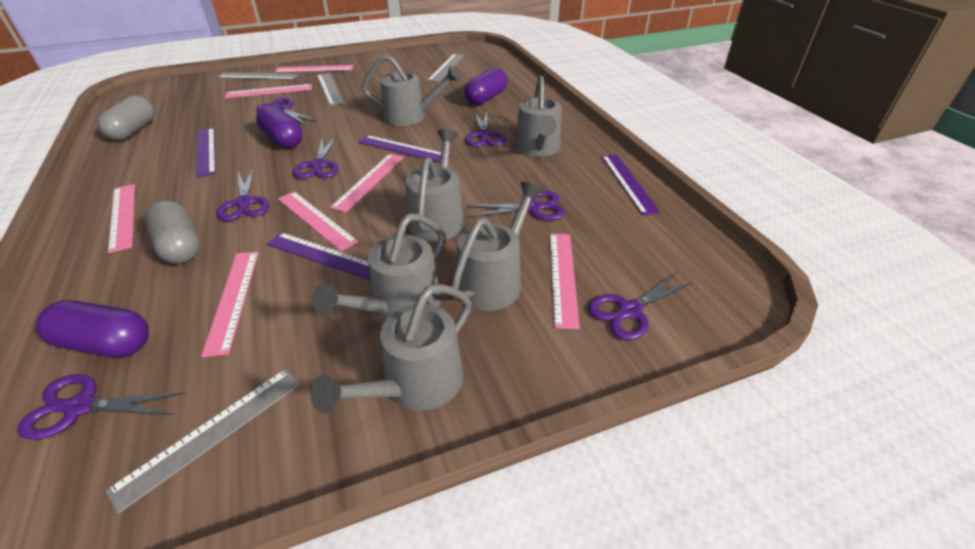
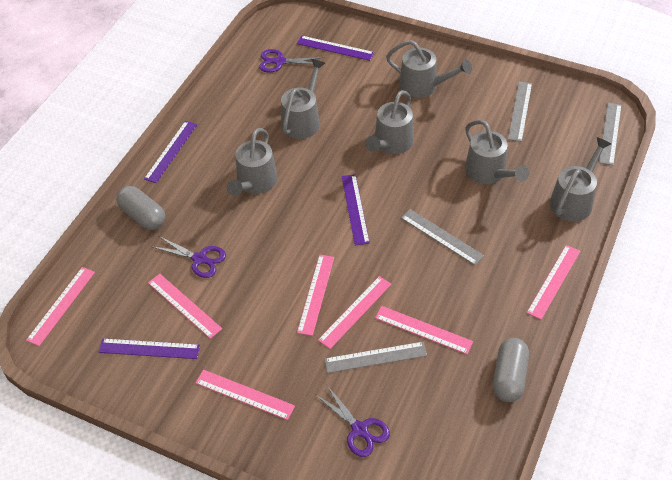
purple capsule: 3 -> 0
purple scissors: 7 -> 3

